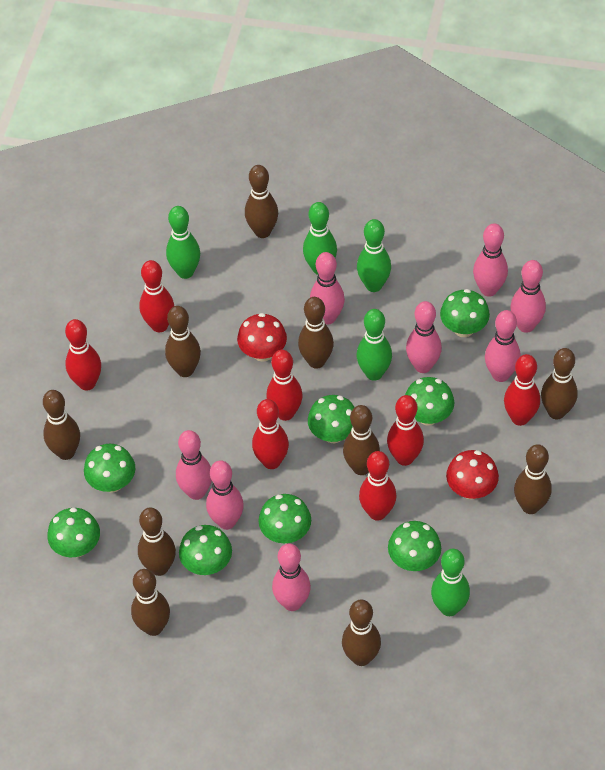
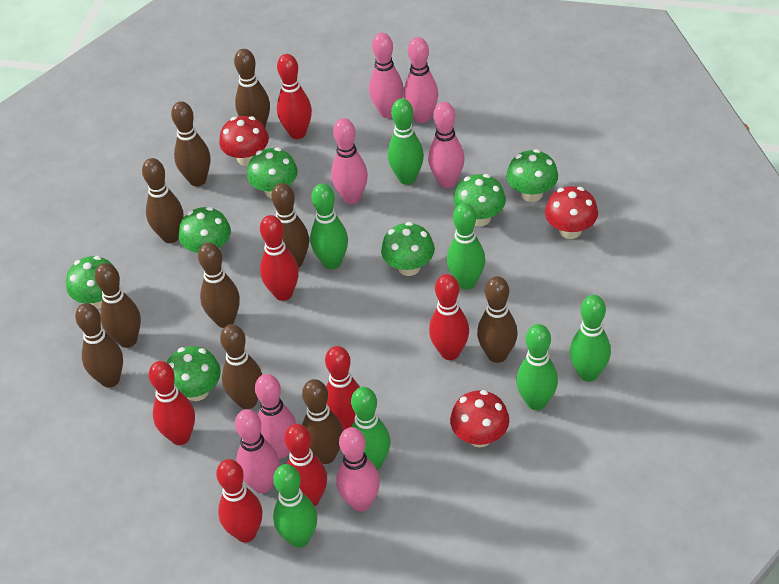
green bowling pin: 5 -> 7
green mushroom: 8 -> 7
pink bowling pin: 8 -> 7
red mushroom: 2 -> 3

